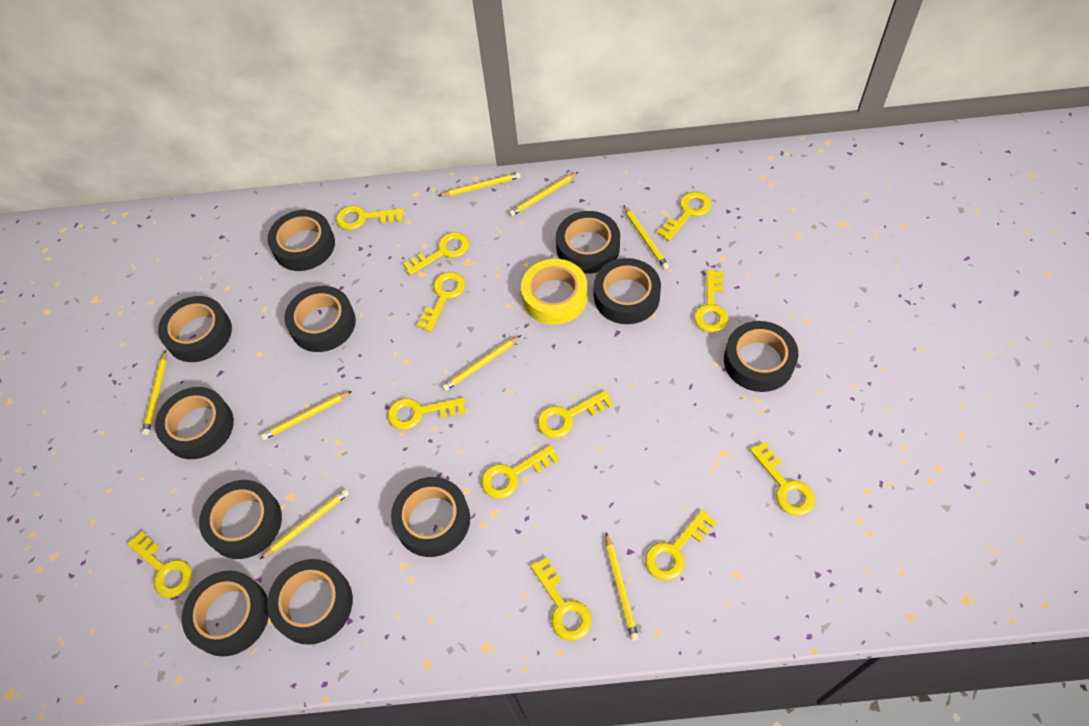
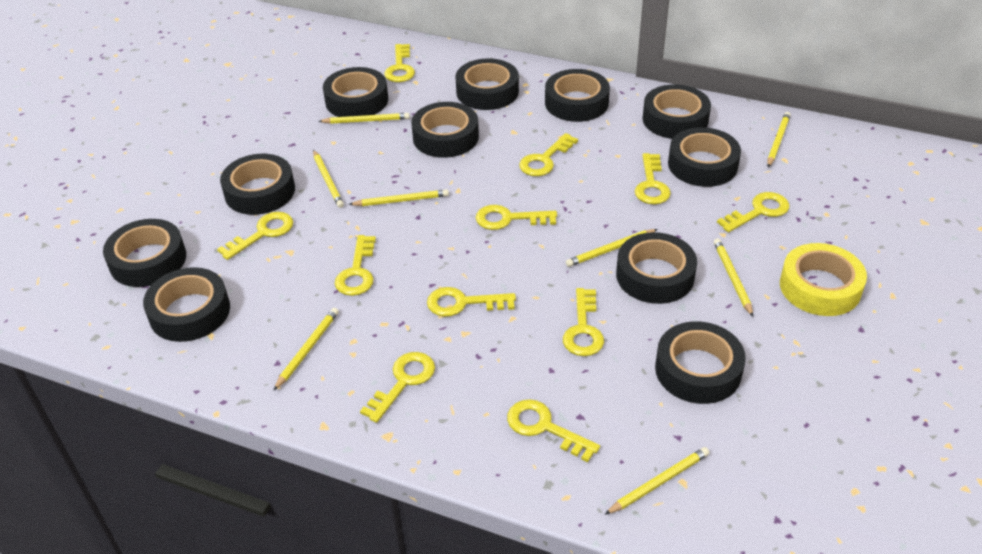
yellow key: 12 -> 11

